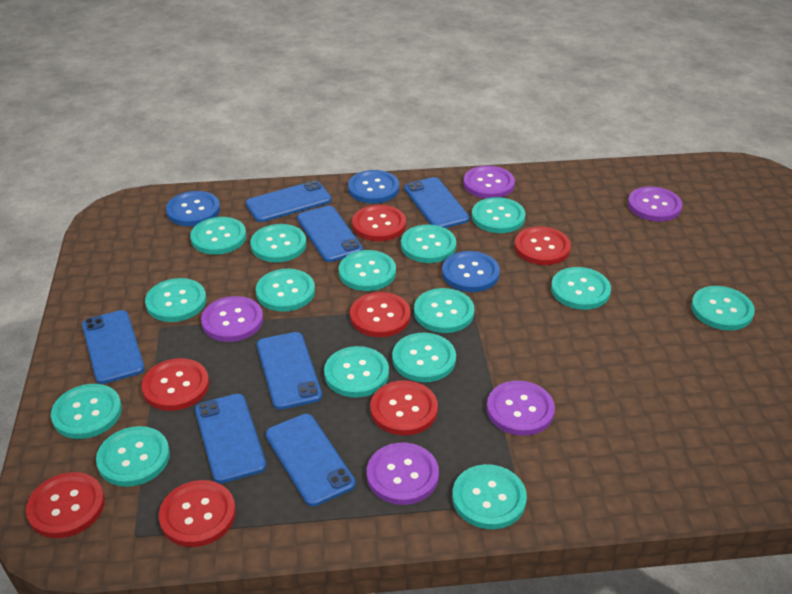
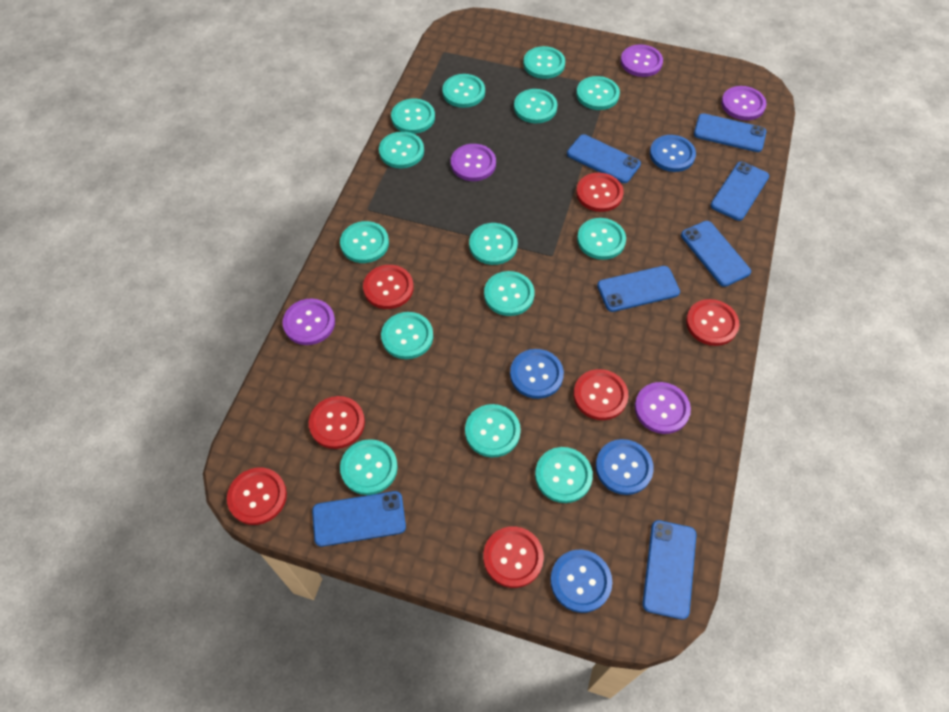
blue button: 3 -> 4
turquoise button: 15 -> 14

